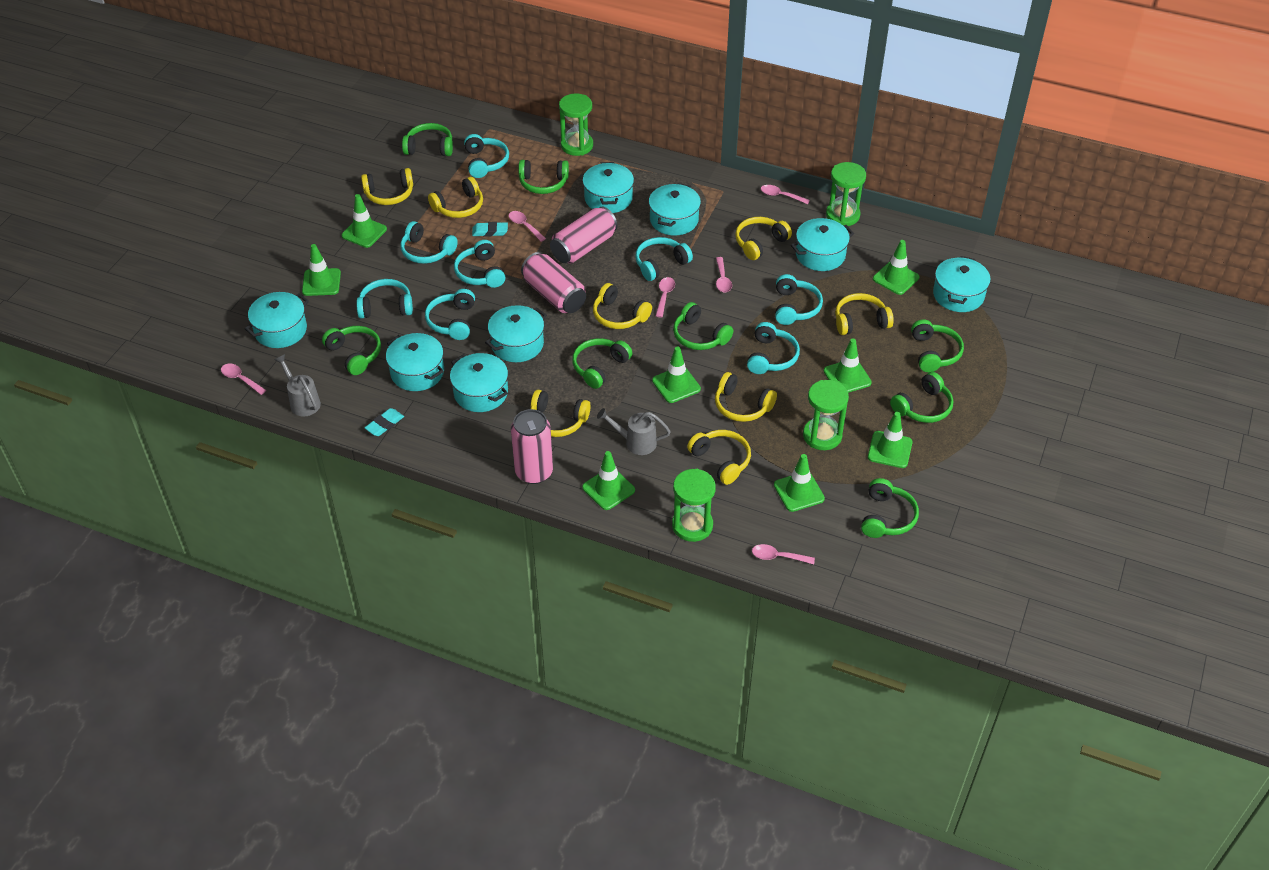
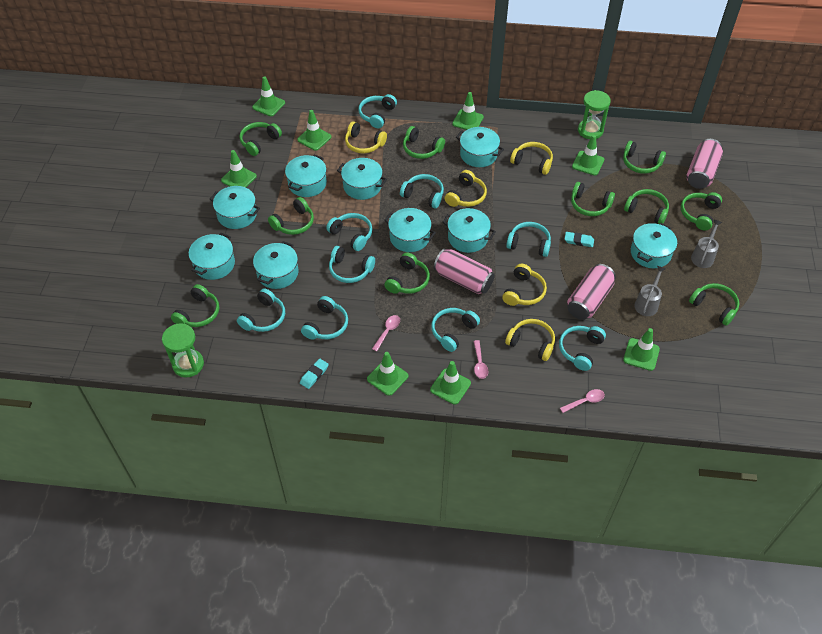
green headphones: 8 -> 10
green hourglass: 4 -> 2
pink spoon: 6 -> 3
turquoise headphones: 8 -> 9
turquoise pot: 8 -> 9
yellow headphones: 8 -> 5

